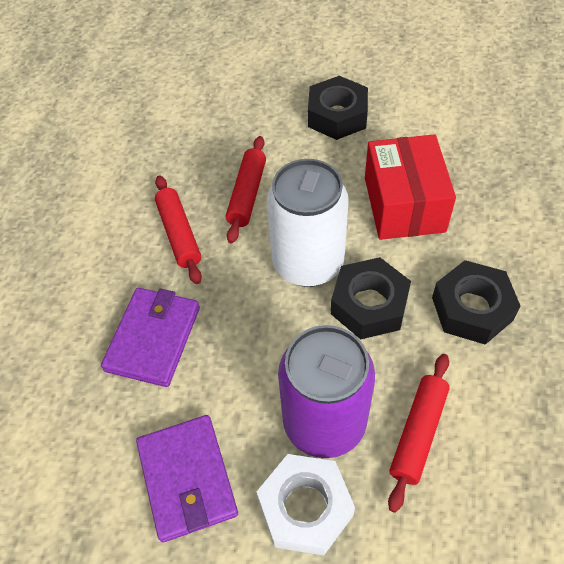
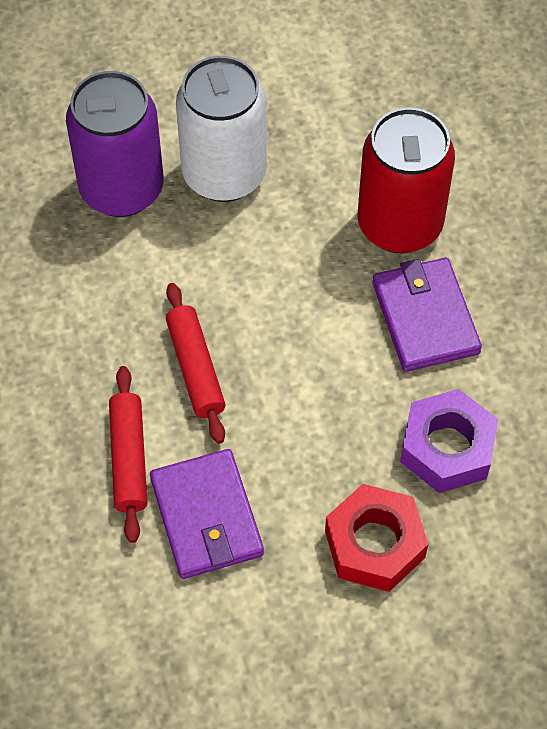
black nut: 3 -> 0
purple nut: 0 -> 1
red box: 1 -> 0
red can: 0 -> 1
red nut: 0 -> 1
red rolling pin: 3 -> 2
white nut: 1 -> 0

